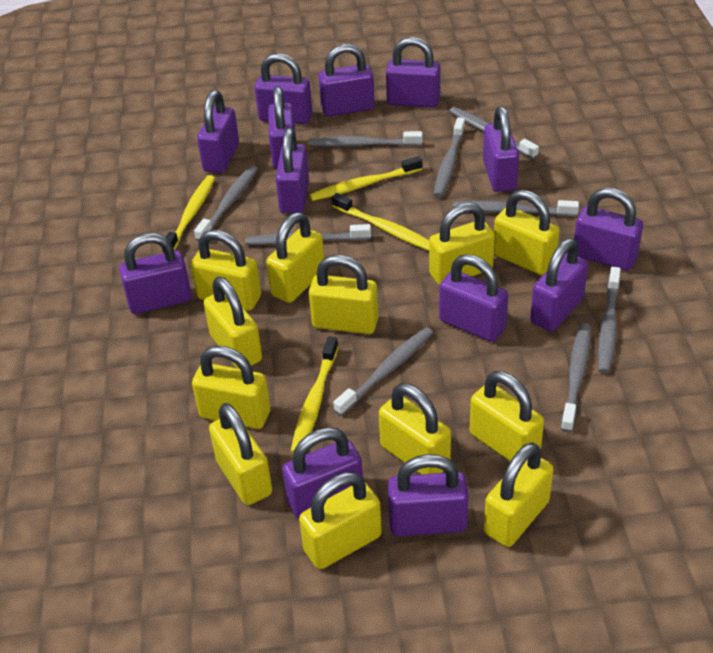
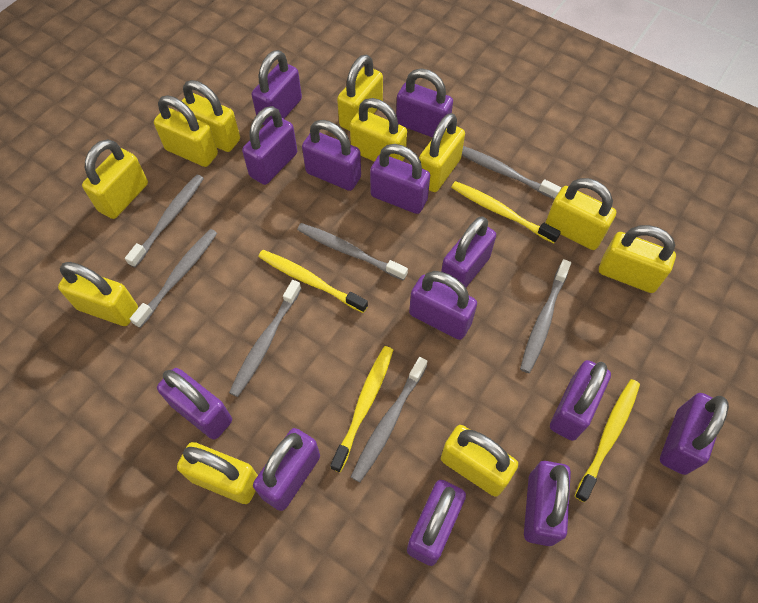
grey toothbrush: 9 -> 7
yellow padlock: 12 -> 11

